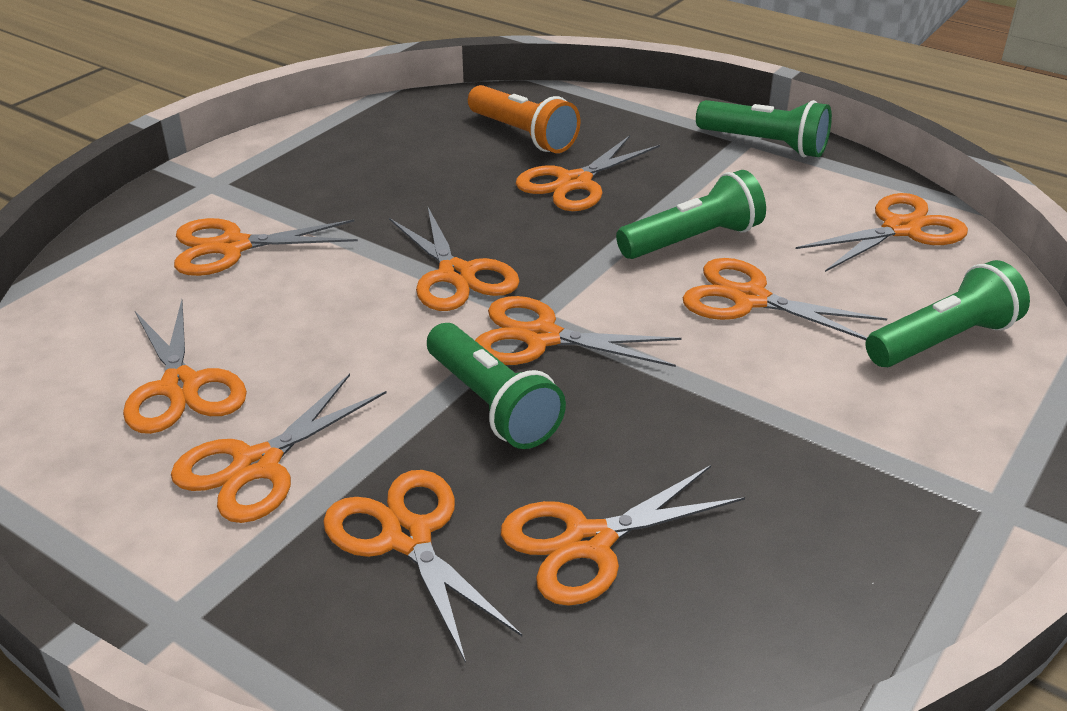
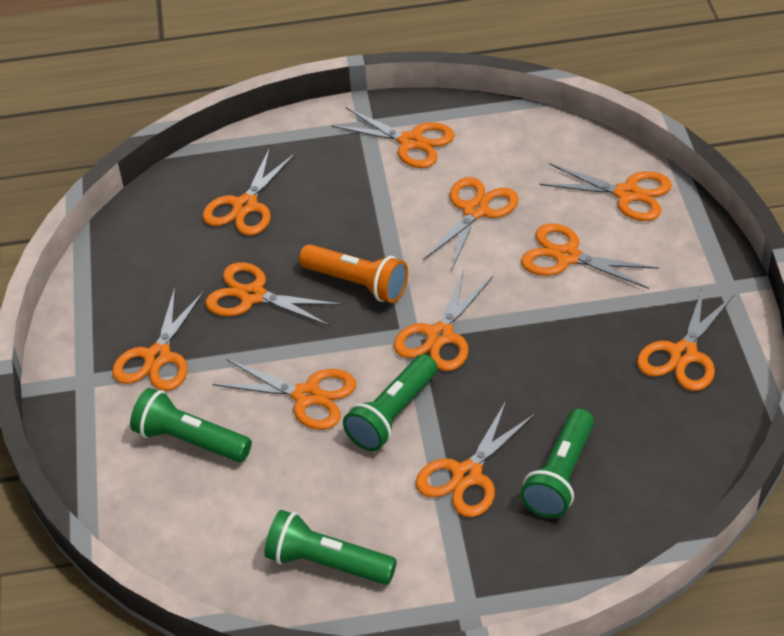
orange scissors: 10 -> 11

